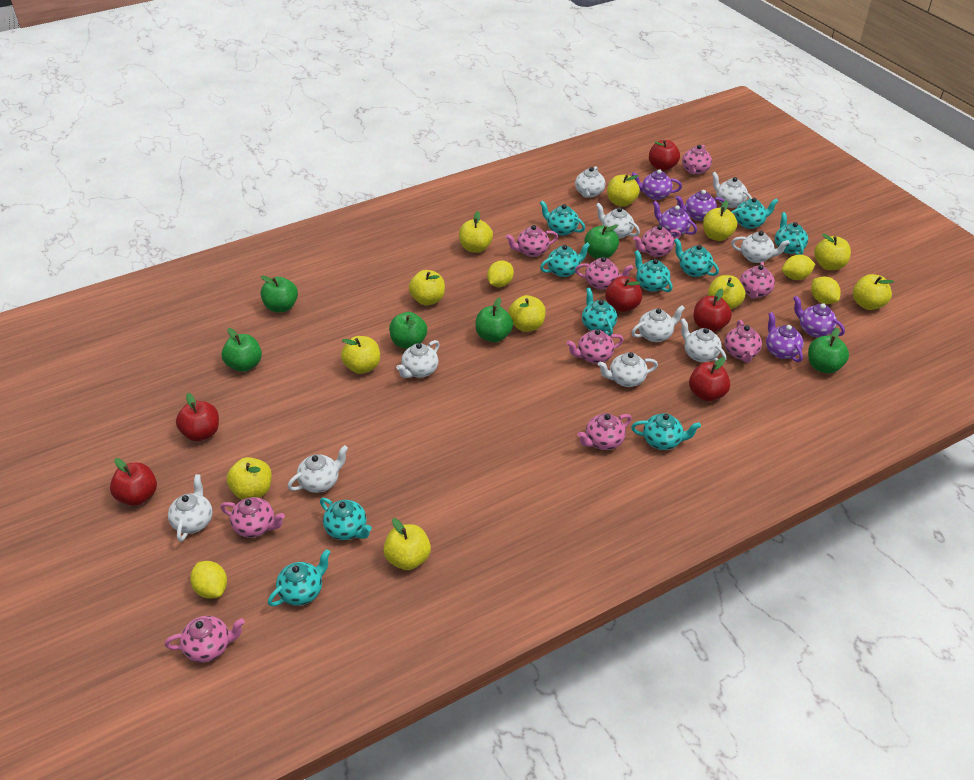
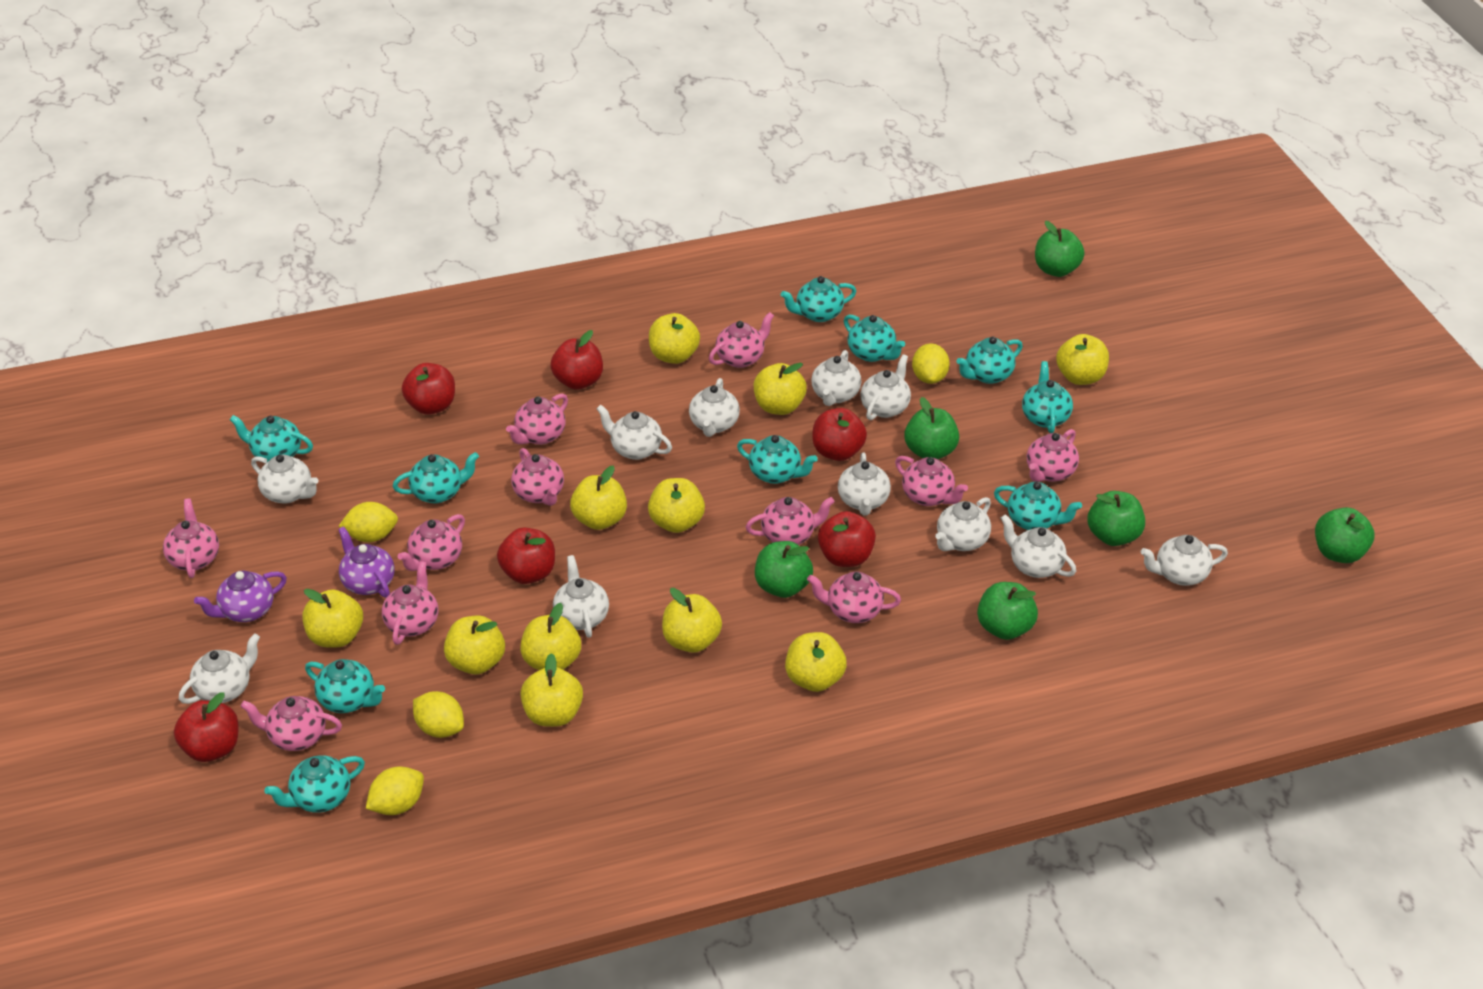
pink teapot: 10 -> 11
purple teapot: 5 -> 2
white teapot: 10 -> 11

